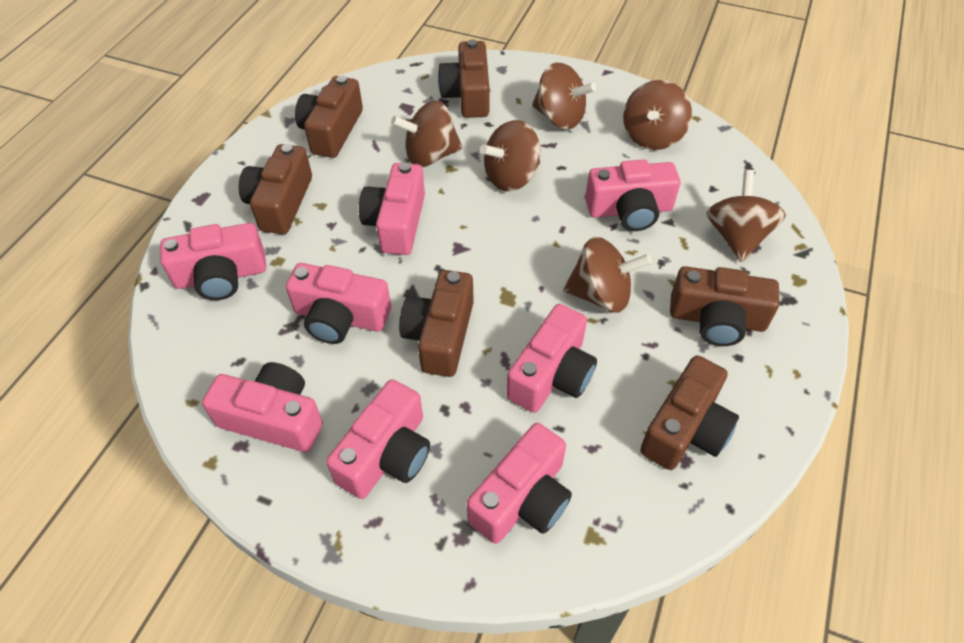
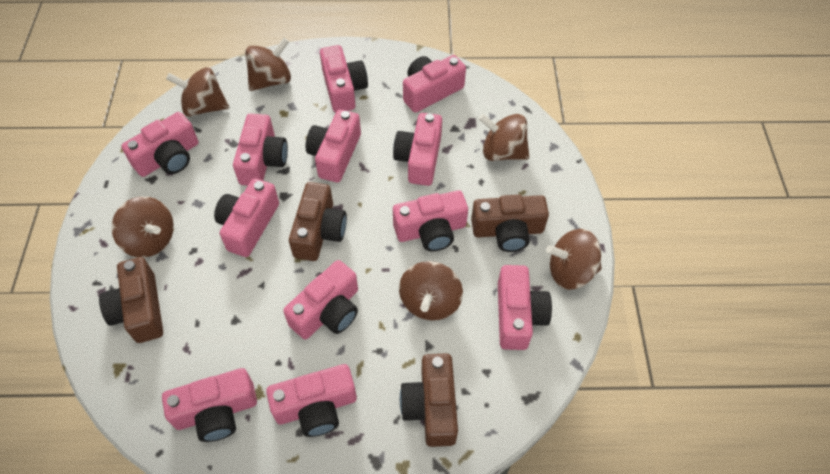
brown camera: 6 -> 4
pink camera: 8 -> 12

